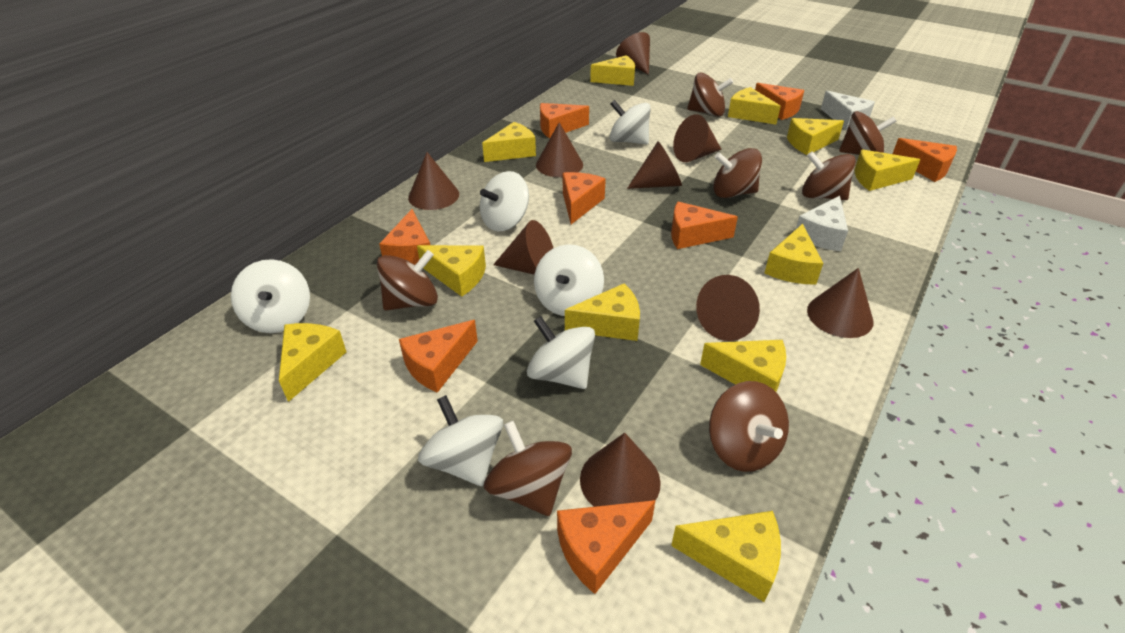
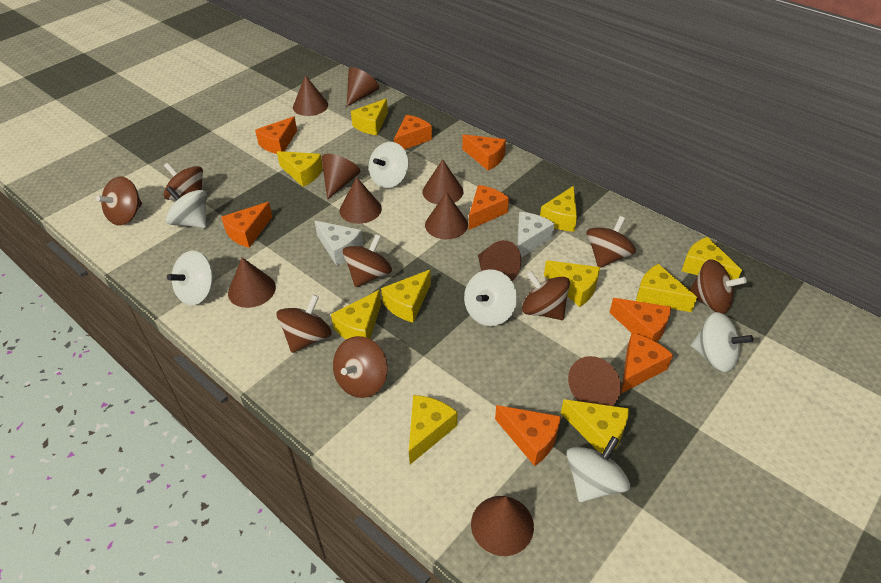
brown cone: 9 -> 10
brown spinning top: 7 -> 8
yellow cheese: 11 -> 10

